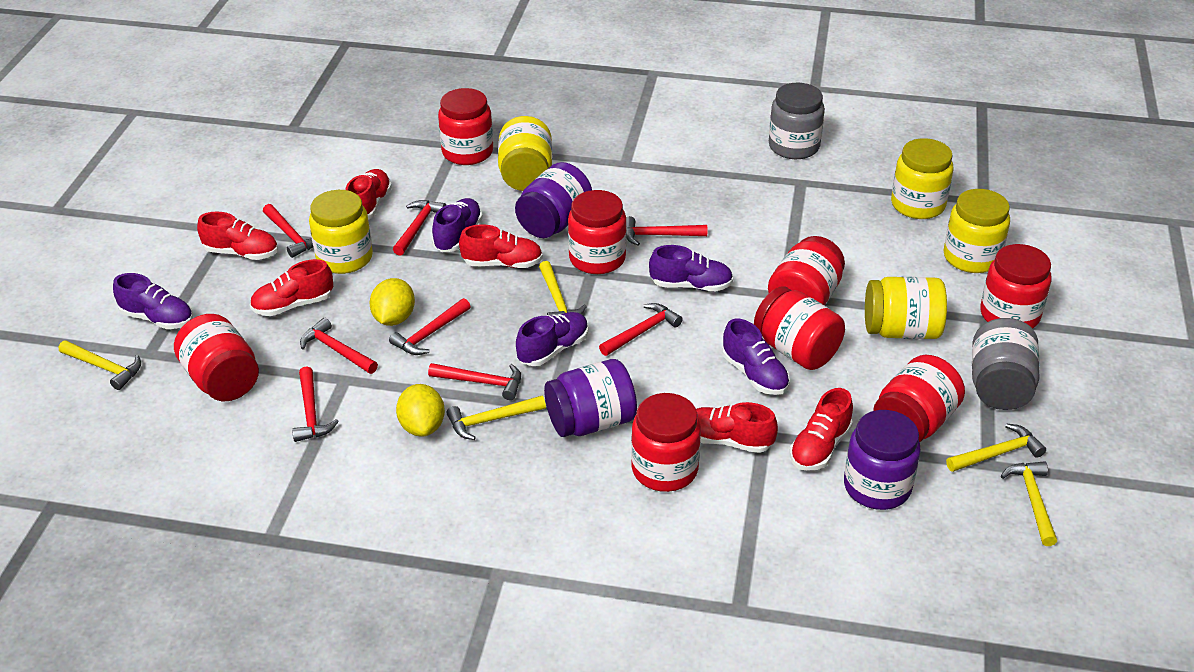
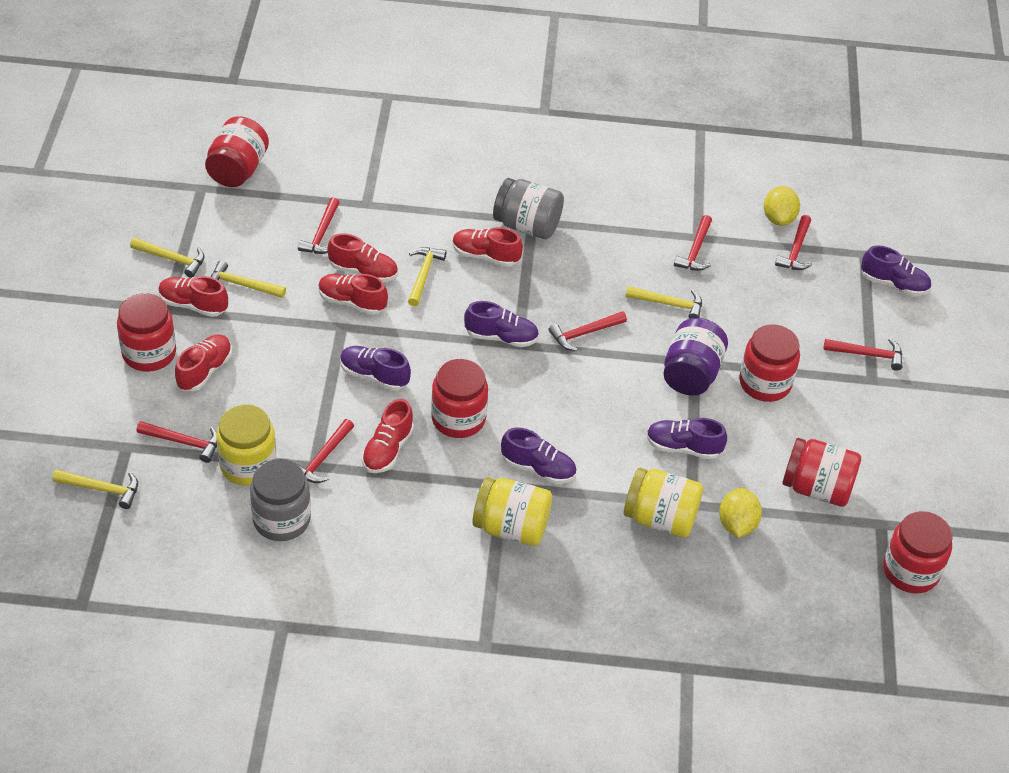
purple jar: 3 -> 1
red hammer: 8 -> 7
red jar: 8 -> 6
yellow jar: 5 -> 3

